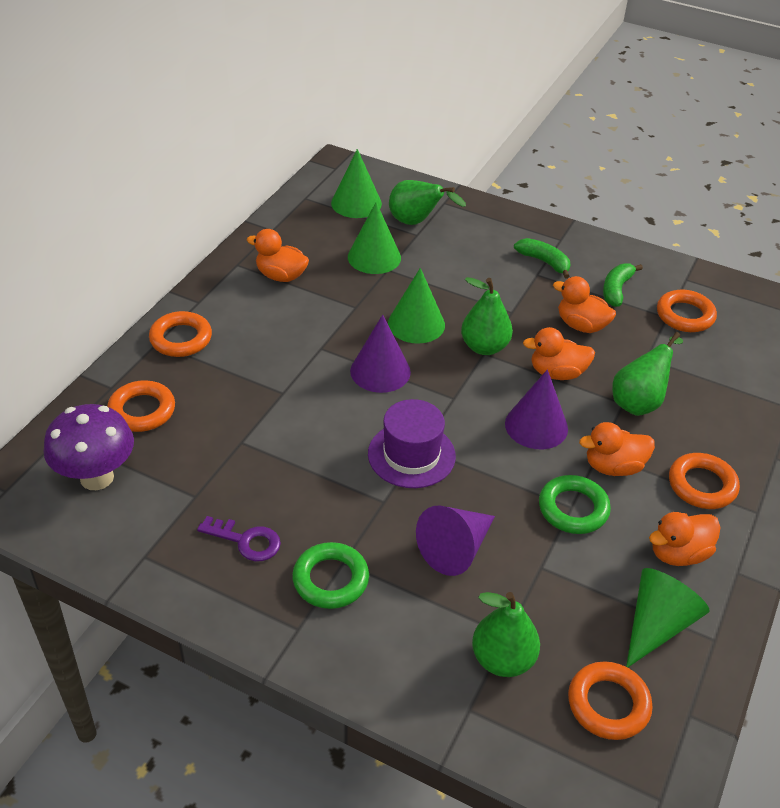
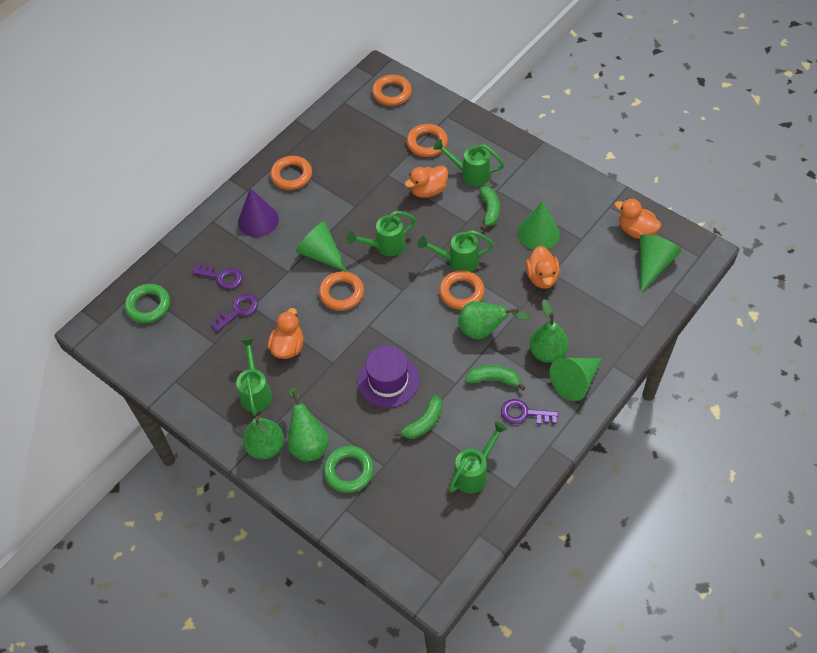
green banana: 2 -> 3
green watering can: 0 -> 5
orange duck: 5 -> 4
purple cone: 3 -> 1
purple key: 1 -> 3
purple mushroom: 1 -> 0

